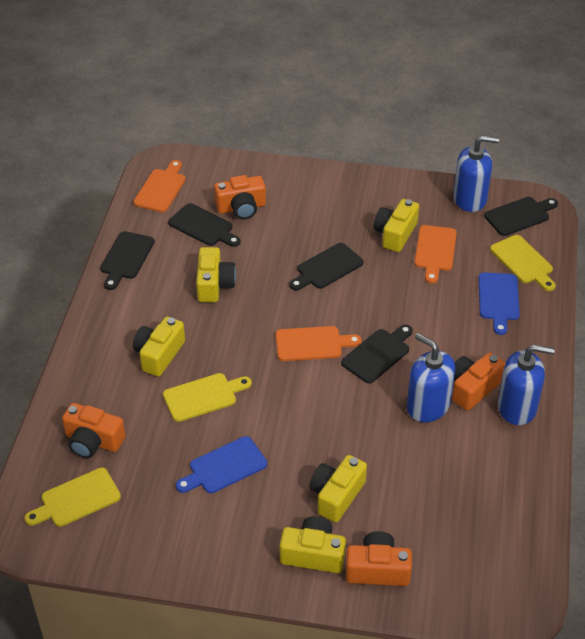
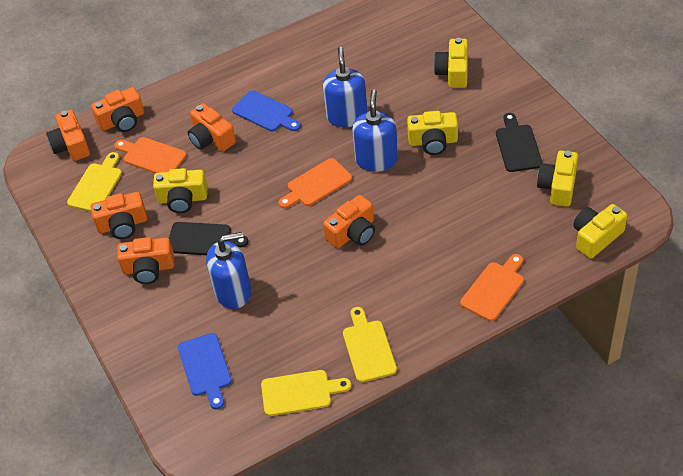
black cutting board: 5 -> 2
orange camera: 4 -> 6

